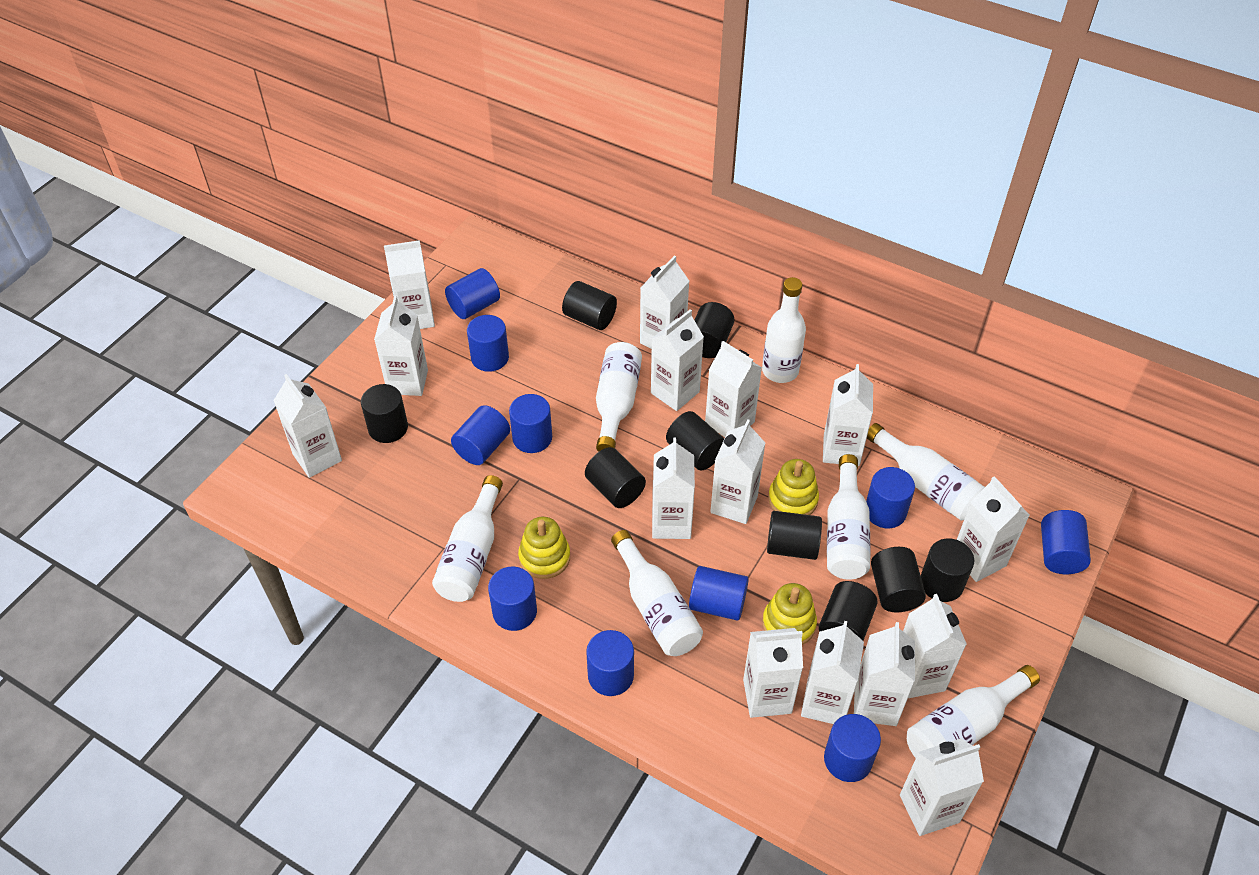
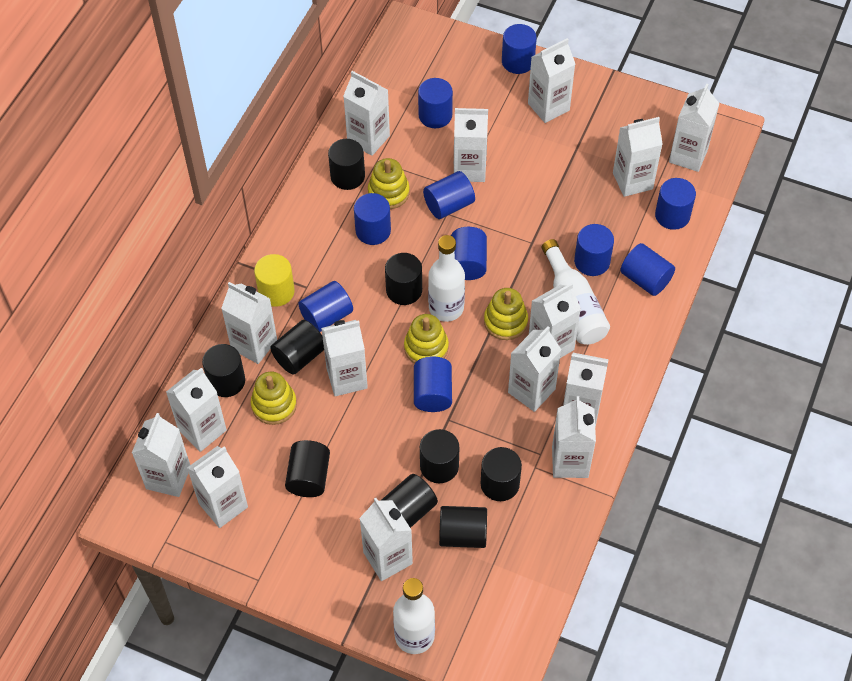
white bottle: 7 -> 3
yellow cylinder: 0 -> 1
yellow stacking toy: 3 -> 4

